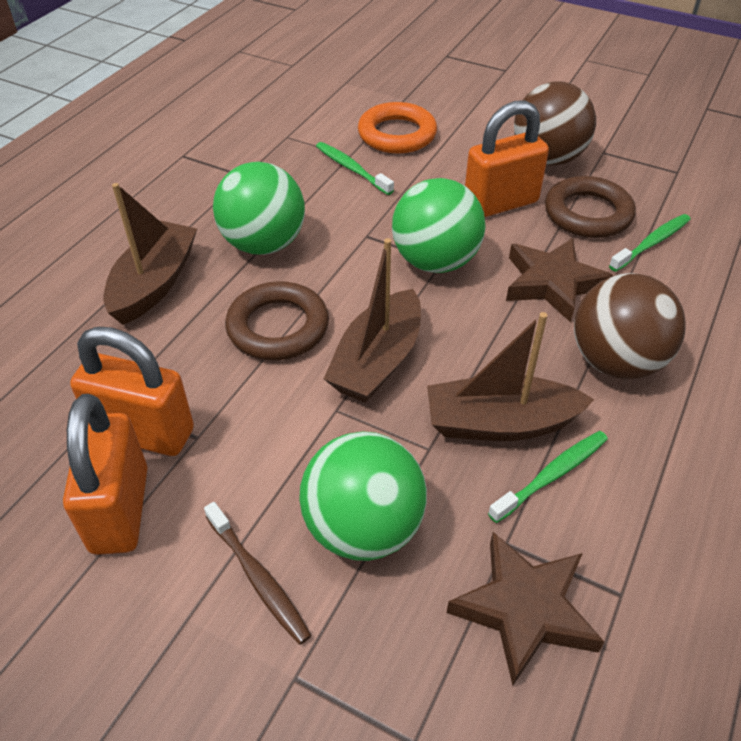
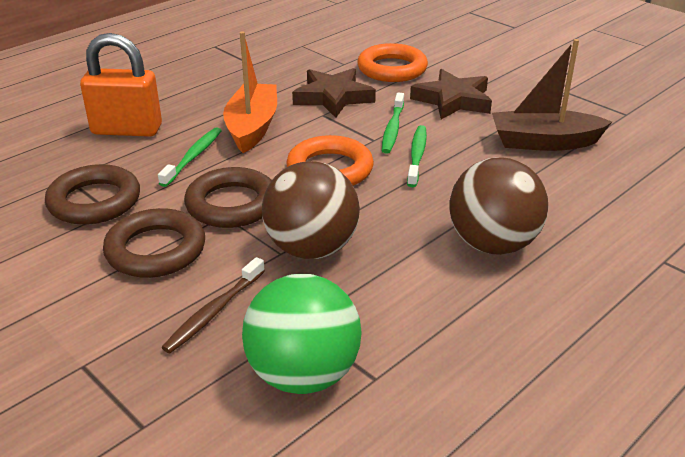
brown boat: 3 -> 1
brown ring: 2 -> 3
green ball: 3 -> 1
orange boat: 0 -> 1
orange padlock: 3 -> 1
orange ring: 1 -> 2

